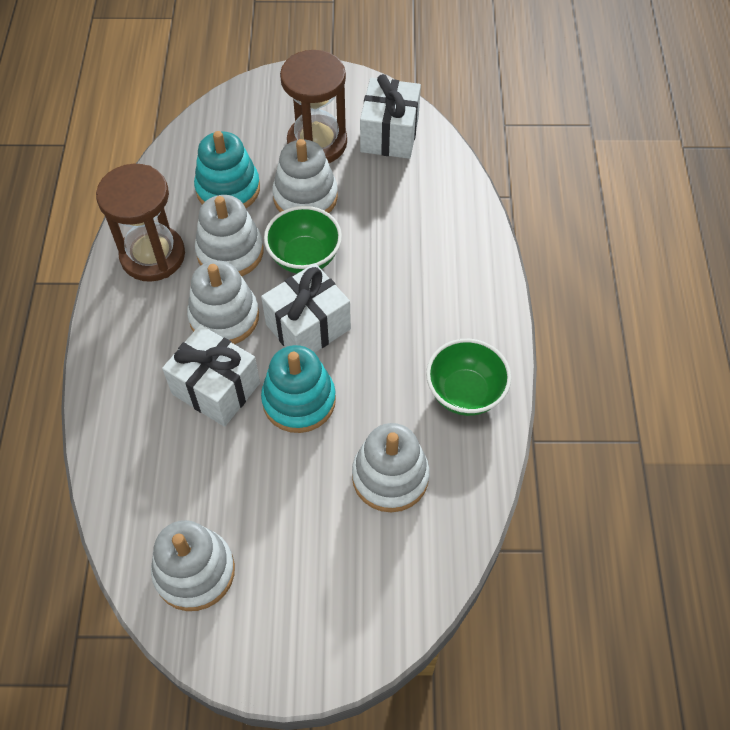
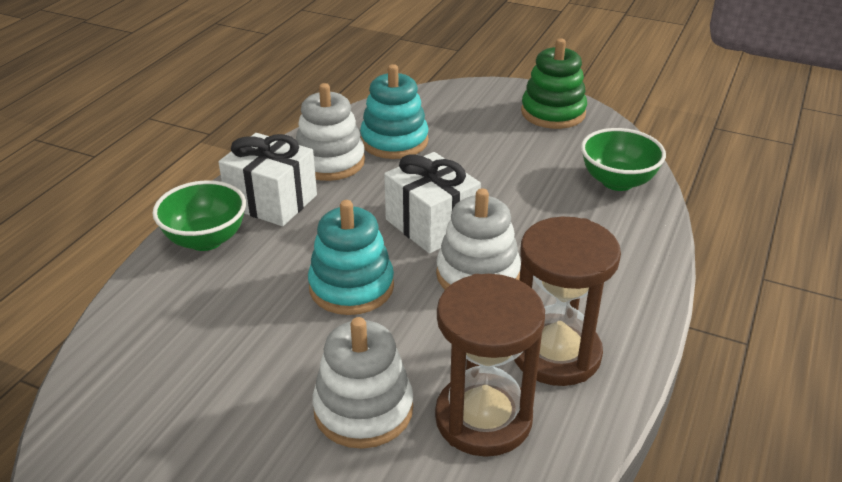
green stacking toy: 0 -> 1
white gift: 3 -> 2
white stacking toy: 5 -> 3

